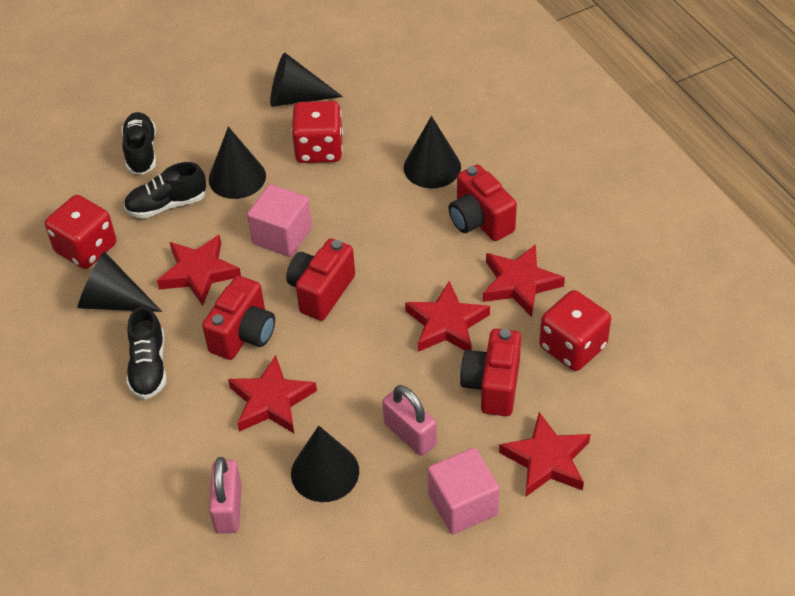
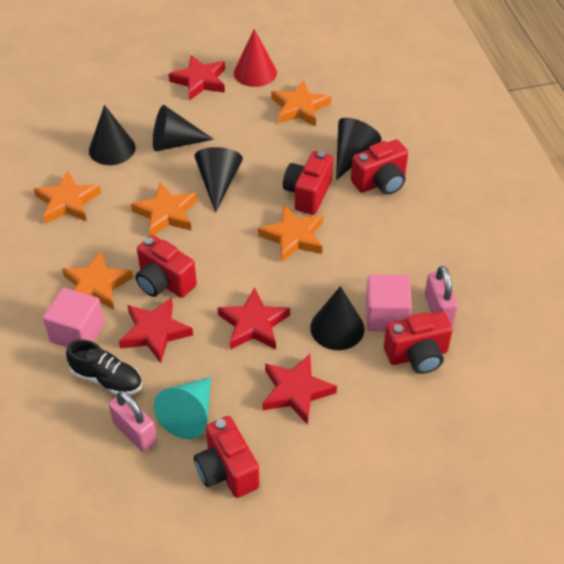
black shoe: 3 -> 1
orange star: 0 -> 5
red camera: 4 -> 5
red cone: 0 -> 1
red dice: 3 -> 0
red star: 5 -> 4
turquoise cone: 0 -> 1

